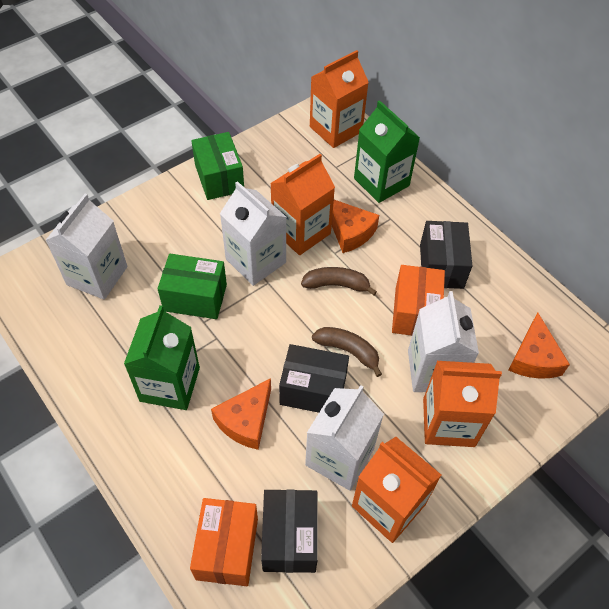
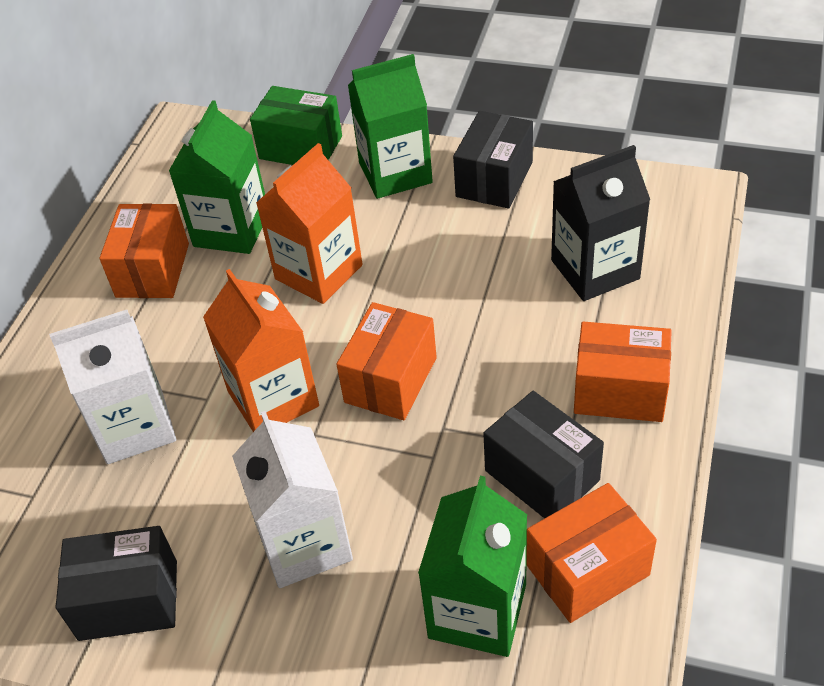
black carton: 0 -> 1
brown banana: 2 -> 0
green box: 2 -> 1
green carton: 2 -> 3
orange box: 2 -> 4
orange carton: 4 -> 2
orange cheese: 3 -> 0
white carton: 4 -> 2

